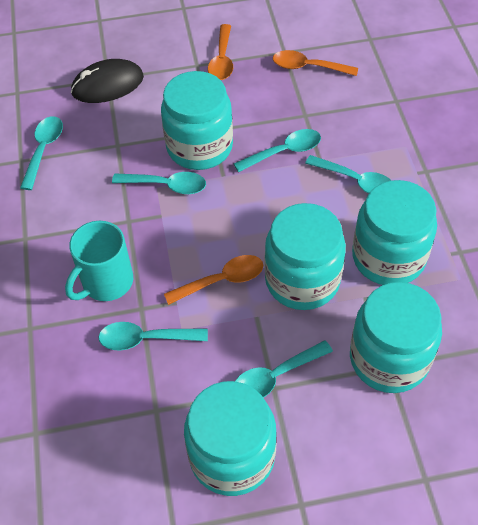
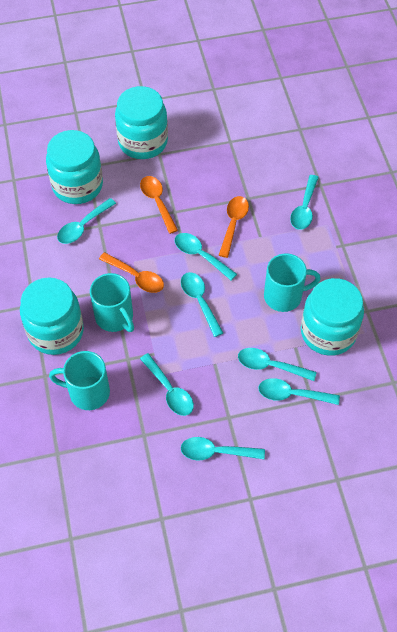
black mouse: 1 -> 0
turquoise jar: 5 -> 4
turquoise mug: 1 -> 3
turquoise spoon: 6 -> 8

